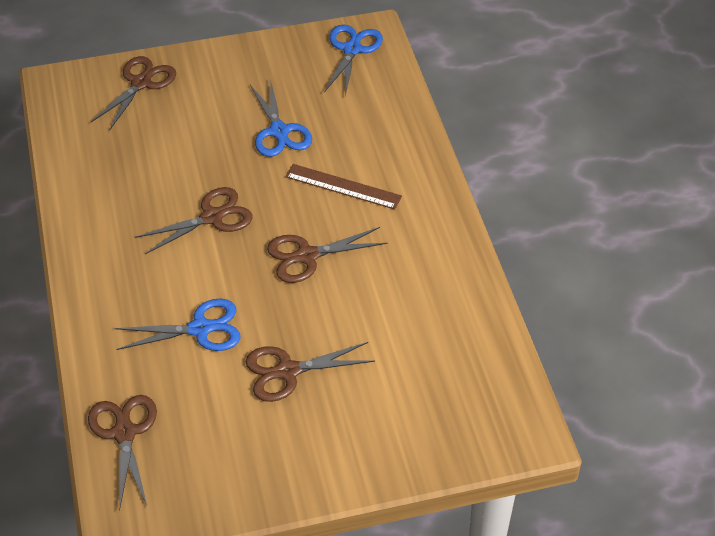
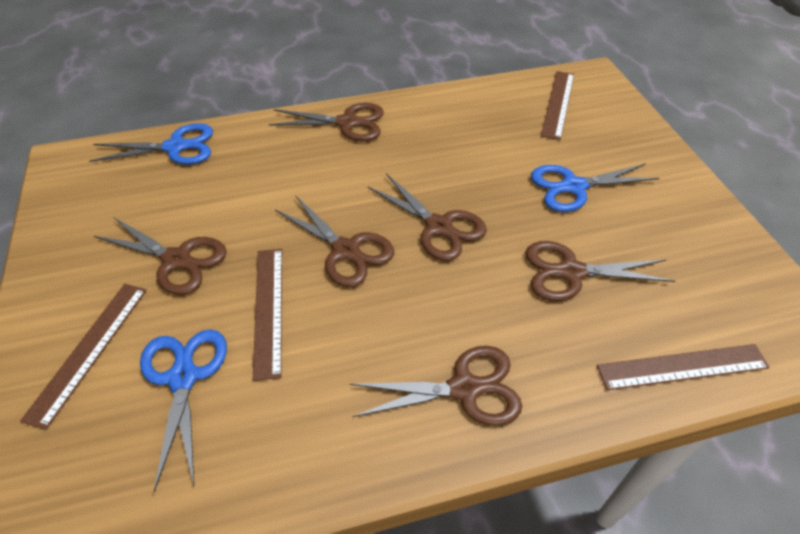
brown ruler: 1 -> 4
brown scissors: 5 -> 6

